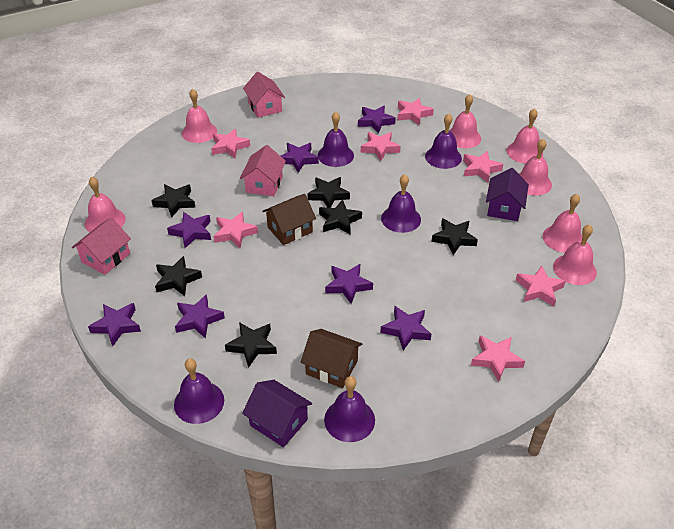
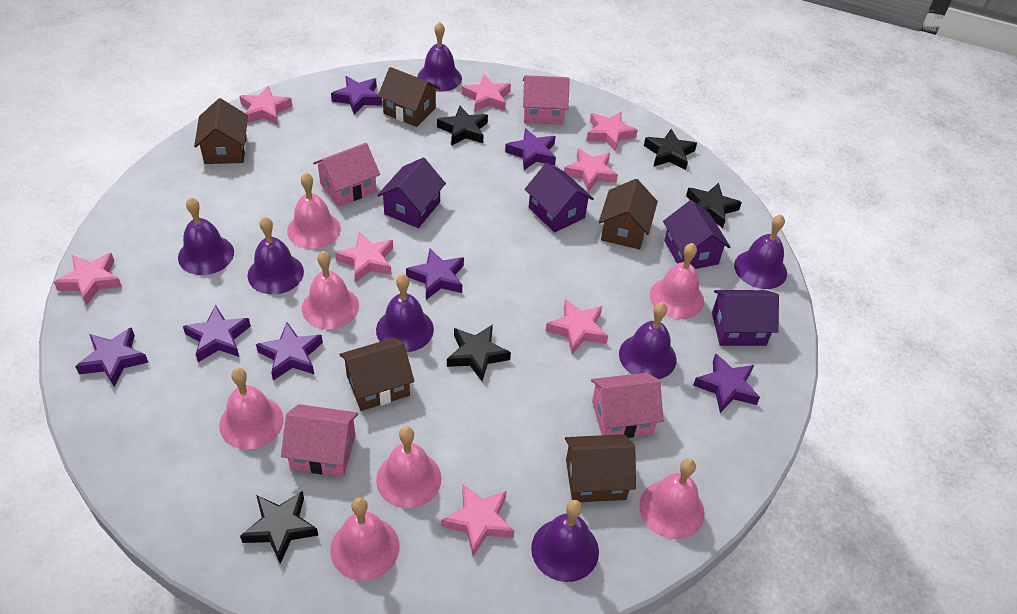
black star: 6 -> 5
brown house: 2 -> 5
pink house: 3 -> 4
pink star: 7 -> 8
purple bell: 5 -> 7
purple house: 2 -> 4

